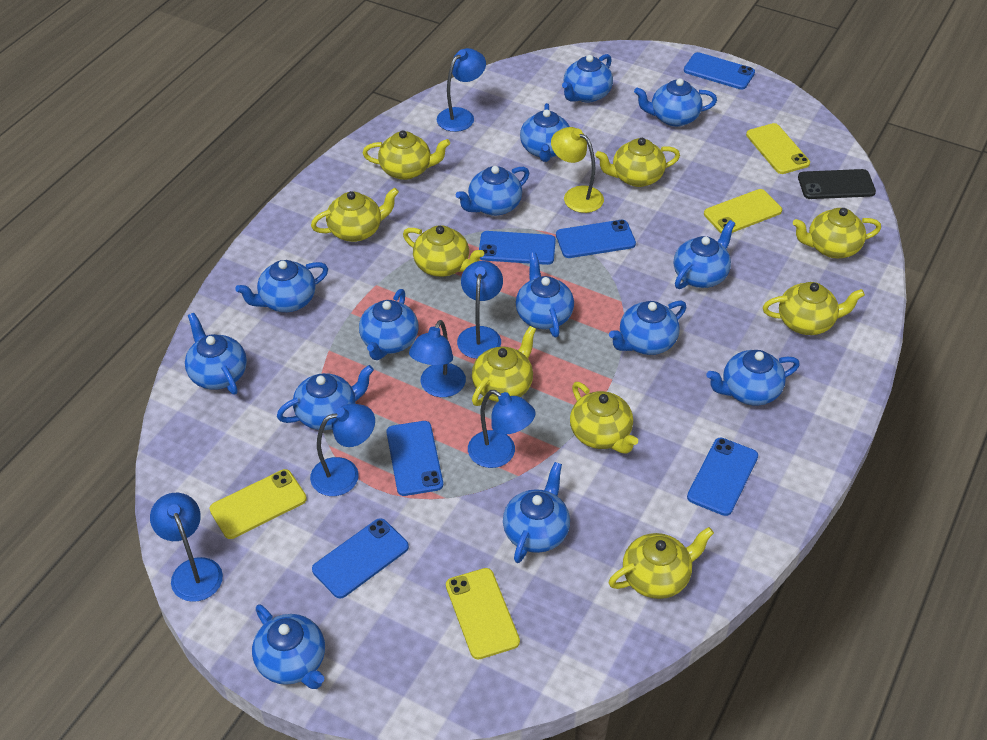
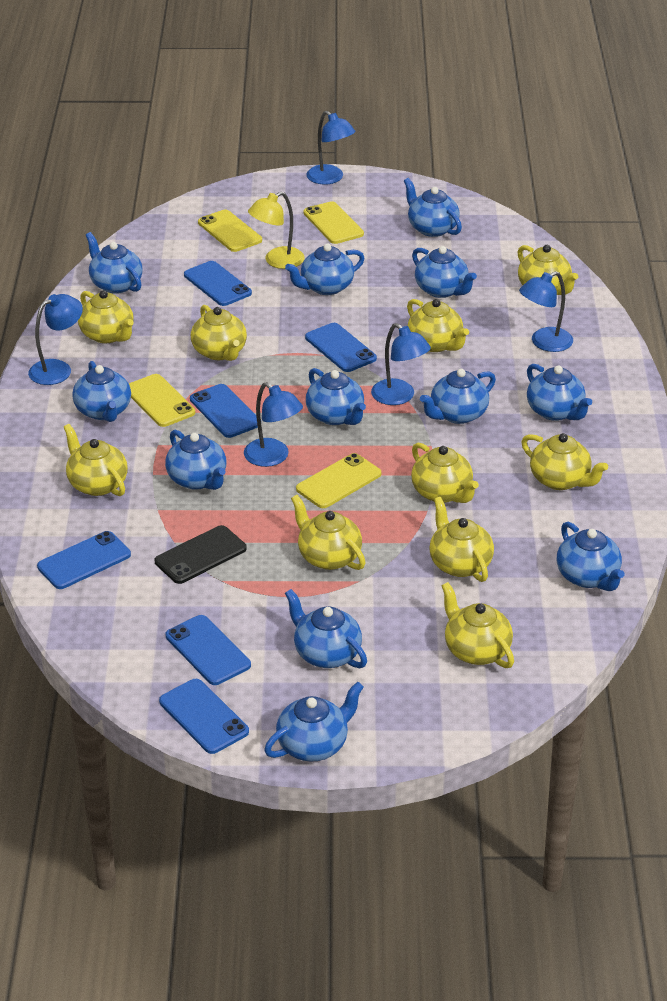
blue lamp: 6 -> 5
blue teapot: 14 -> 12
yellow teapot: 9 -> 10

